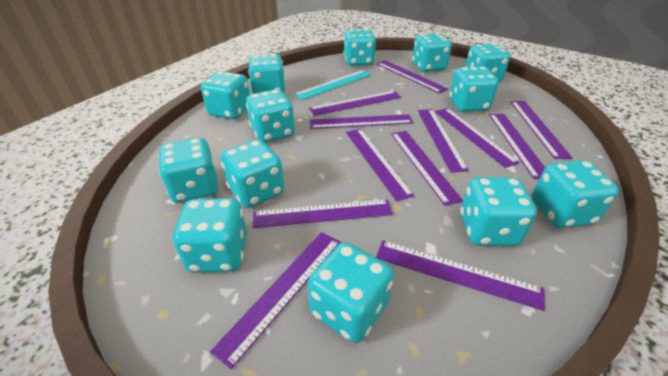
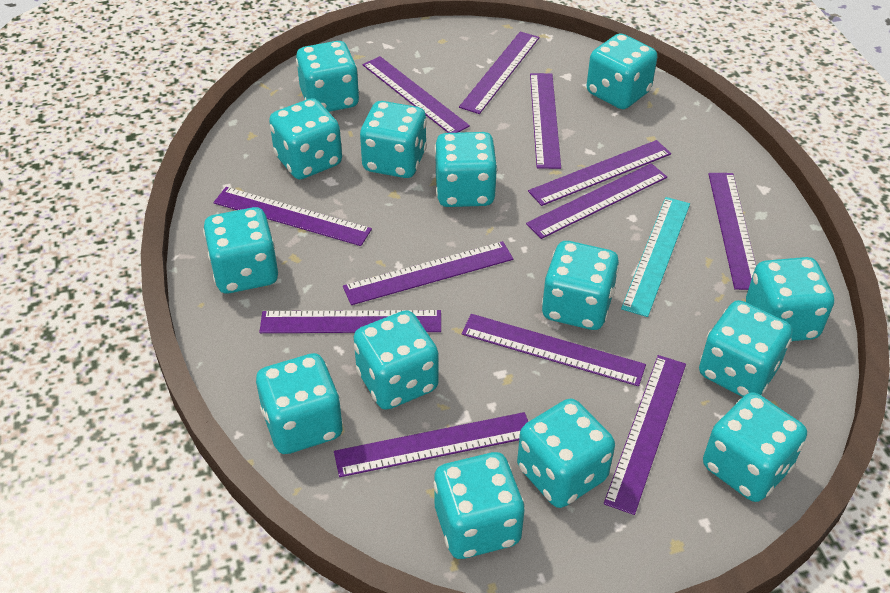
turquoise dice: 13 -> 14

